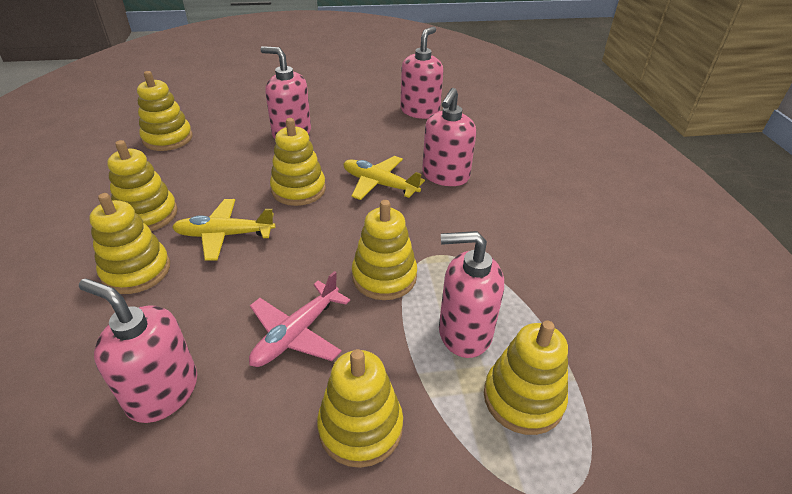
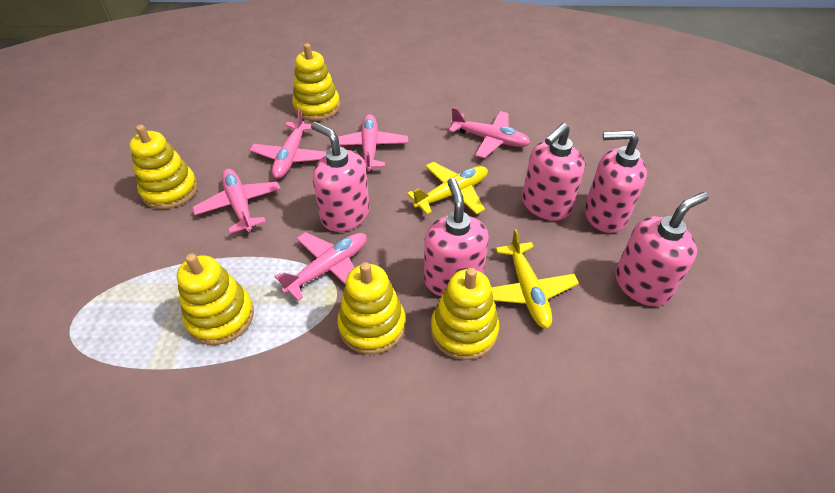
pink plane: 1 -> 5
yellow stacking toy: 7 -> 5

